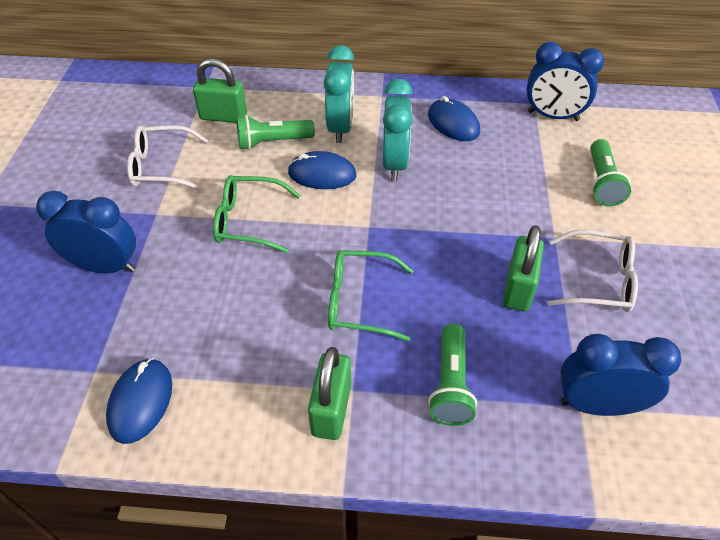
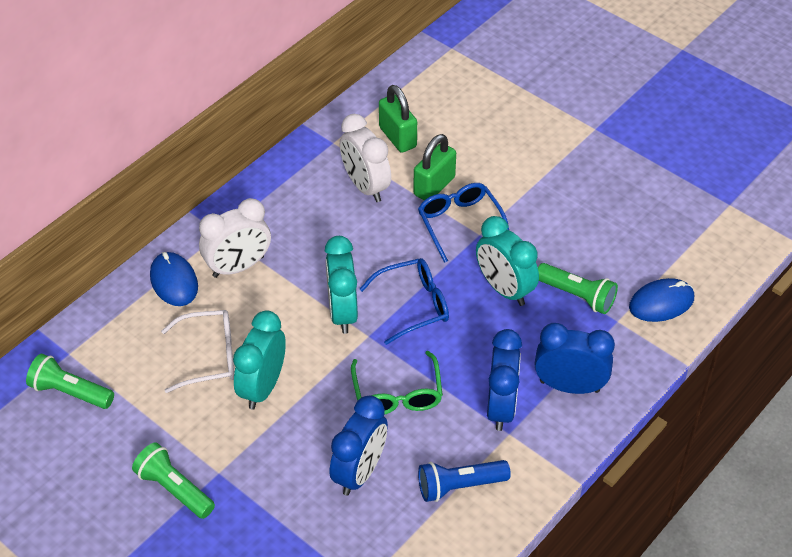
blue flashlight: 0 -> 1
blue glasses: 0 -> 2
blue mouse: 3 -> 2
green glasses: 2 -> 1
green padlock: 3 -> 2
turquoise clock: 2 -> 3
white clock: 0 -> 2
white glasses: 2 -> 1

